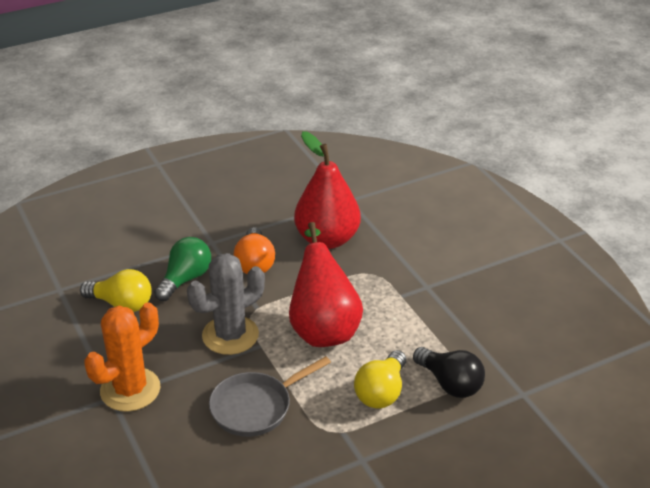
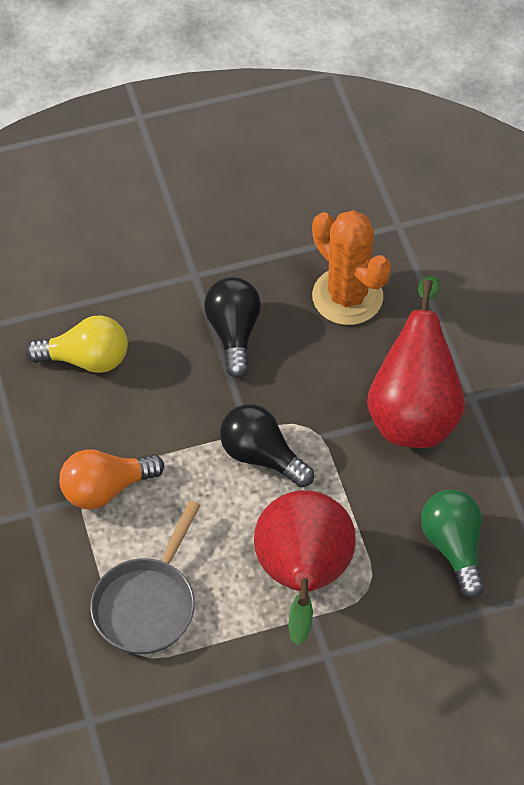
black light bulb: 1 -> 2
grey cactus: 1 -> 0
yellow light bulb: 2 -> 1

